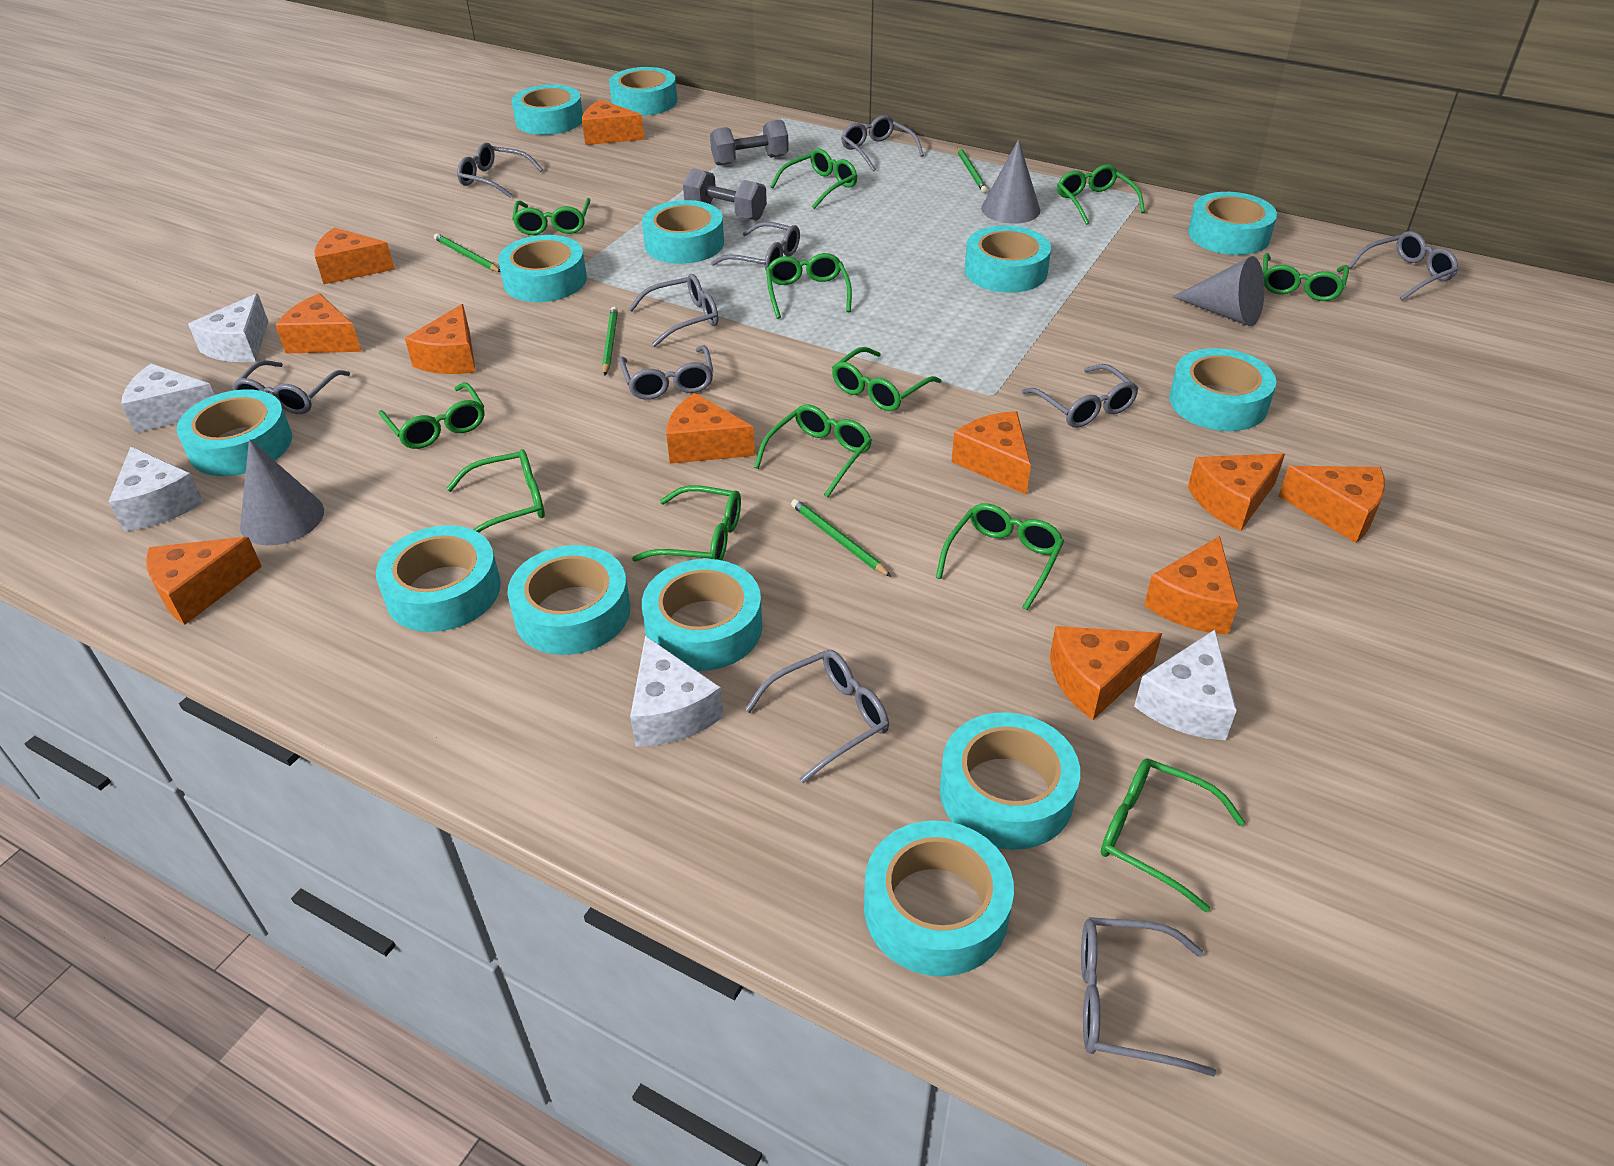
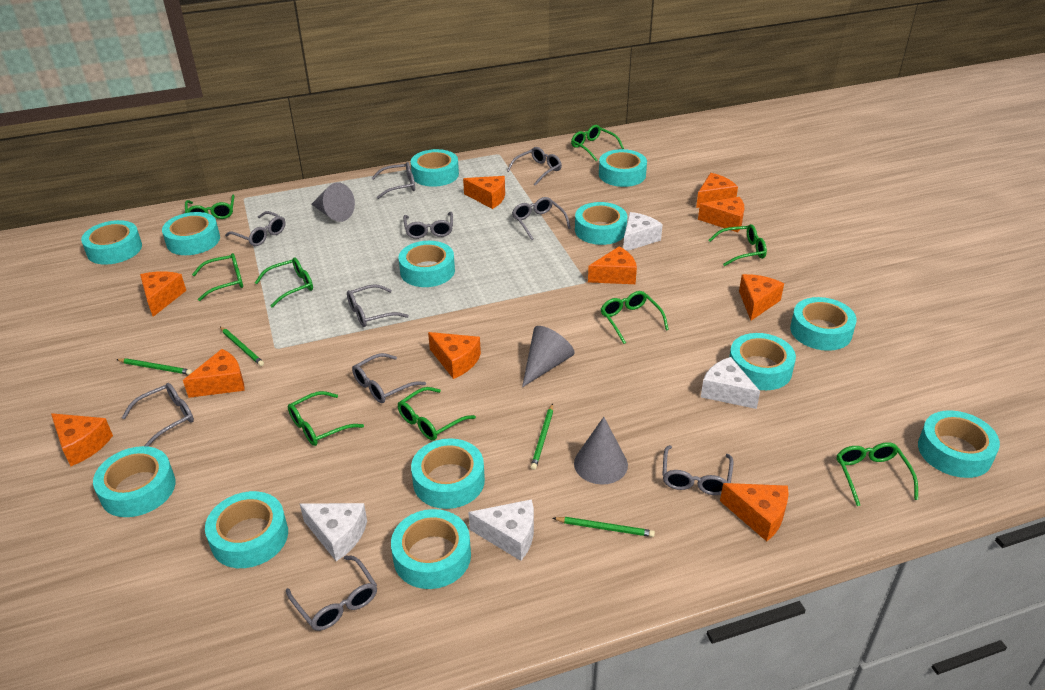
green glasses: 12 -> 9
grey dumbbell: 2 -> 0
orange cheese: 11 -> 10
white cheese: 5 -> 4

